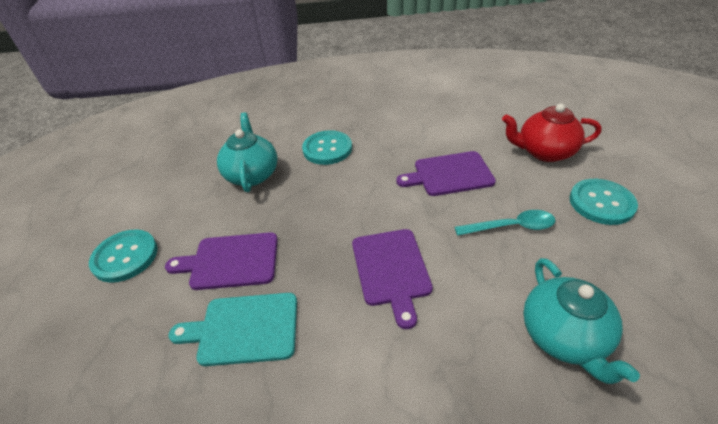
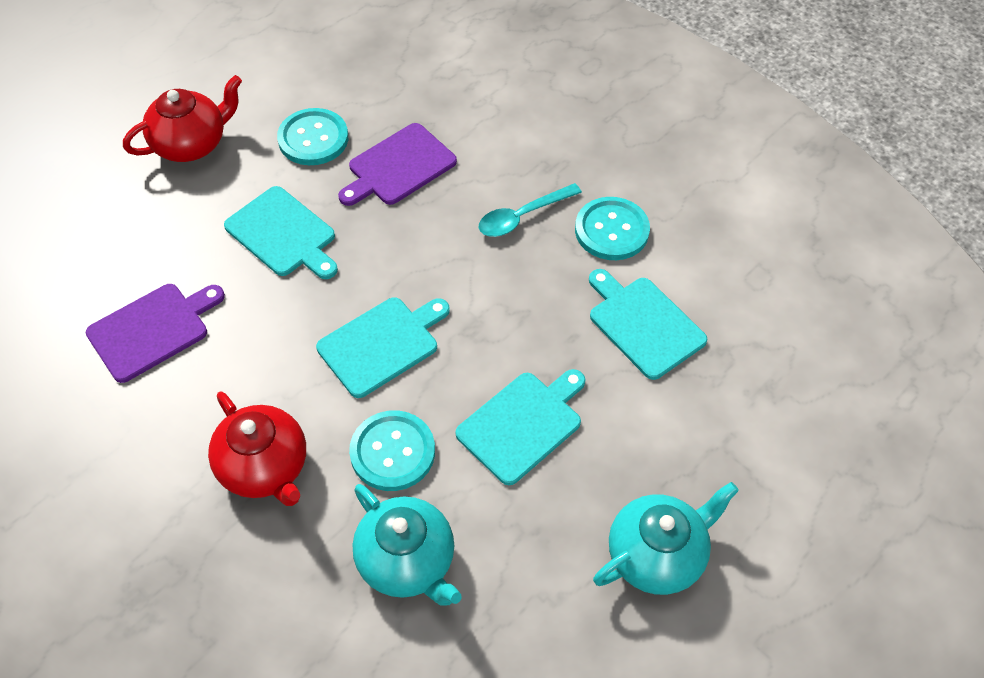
purple cutting board: 3 -> 2
red teapot: 1 -> 2
turquoise cutting board: 1 -> 4

